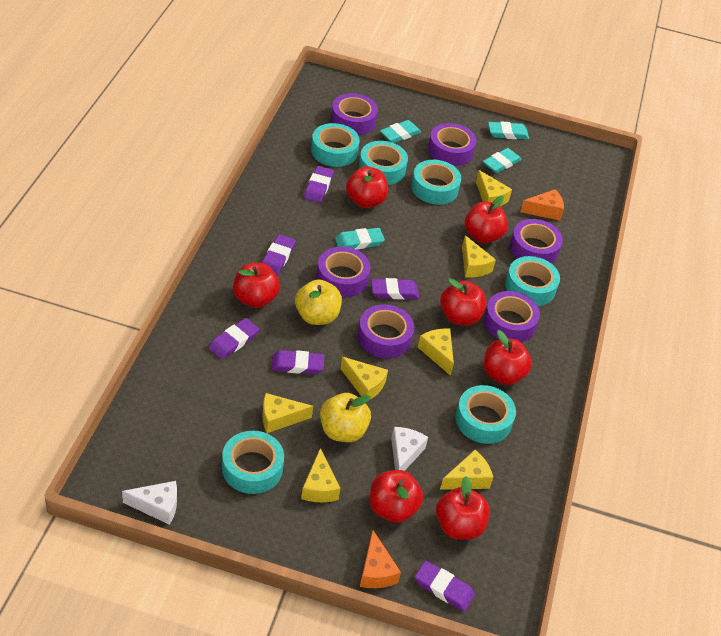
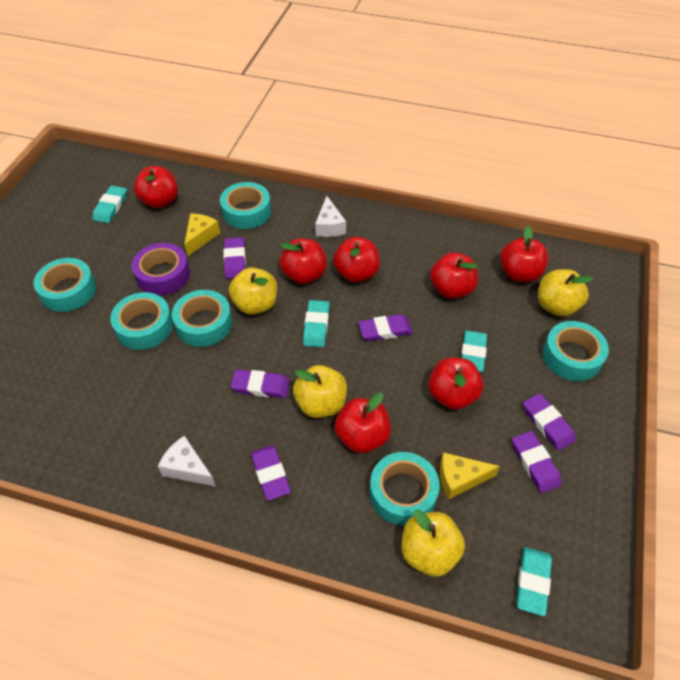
orange cheese: 2 -> 0
purple tape: 6 -> 1
yellow apple: 2 -> 4
yellow cheese: 7 -> 2

